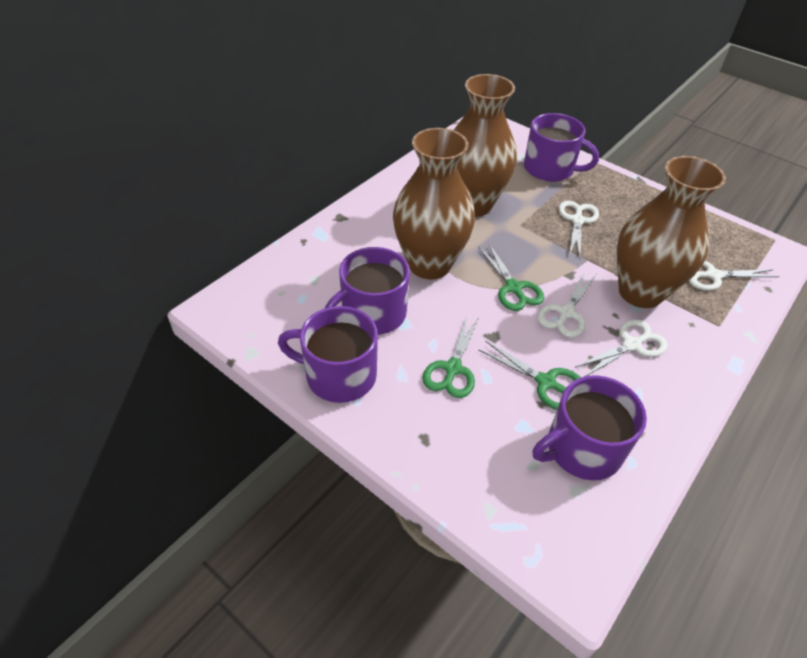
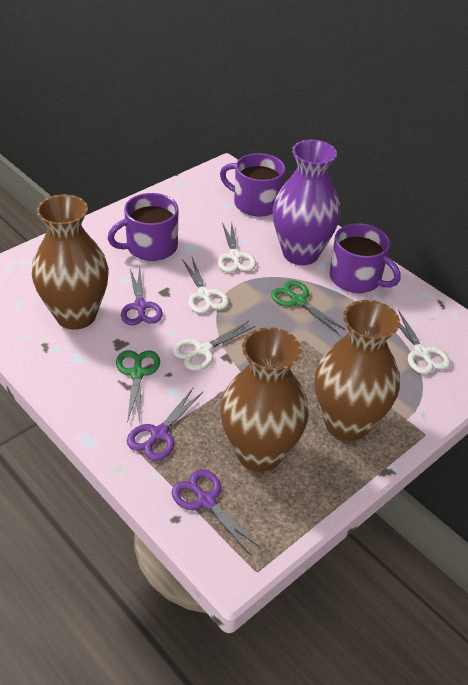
green scissors: 3 -> 2
purple mug: 4 -> 3
purple scissors: 0 -> 3
purple vase: 0 -> 1

